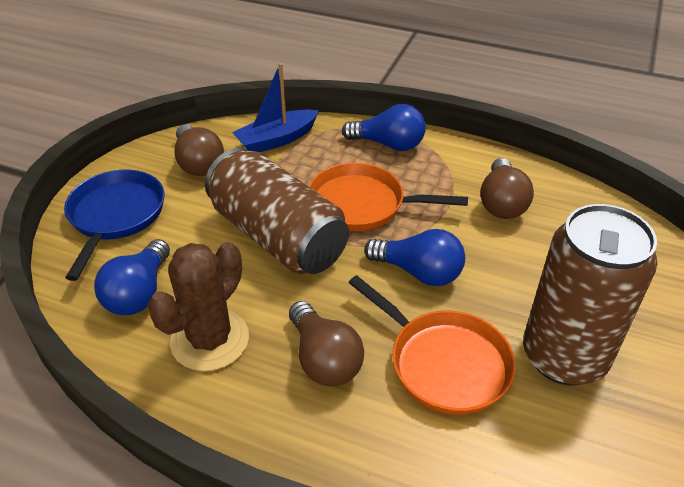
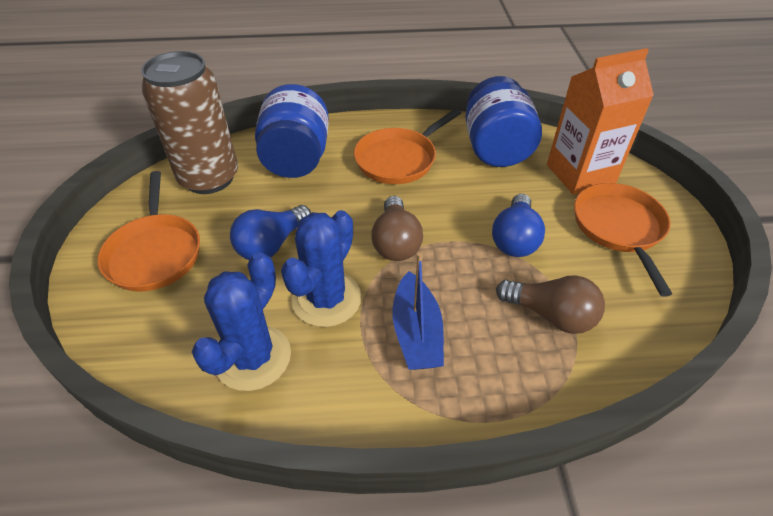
blue cactus: 0 -> 2
blue jar: 0 -> 2
blue light bulb: 3 -> 2
blue pan: 1 -> 0
brown cactus: 1 -> 0
brown can: 2 -> 1
brown light bulb: 3 -> 2
orange carton: 0 -> 1
orange pan: 2 -> 3

